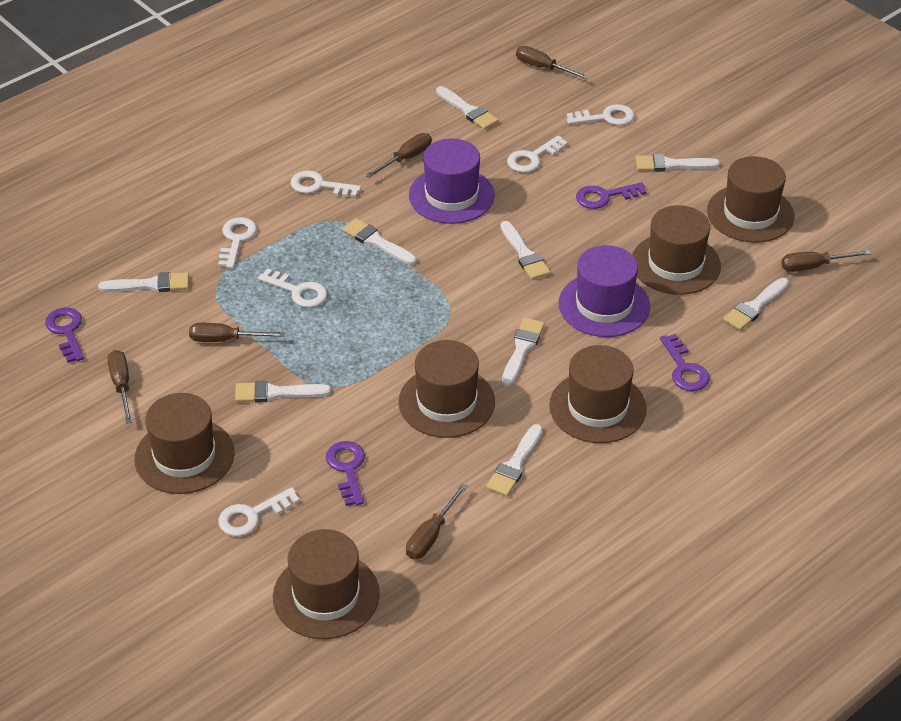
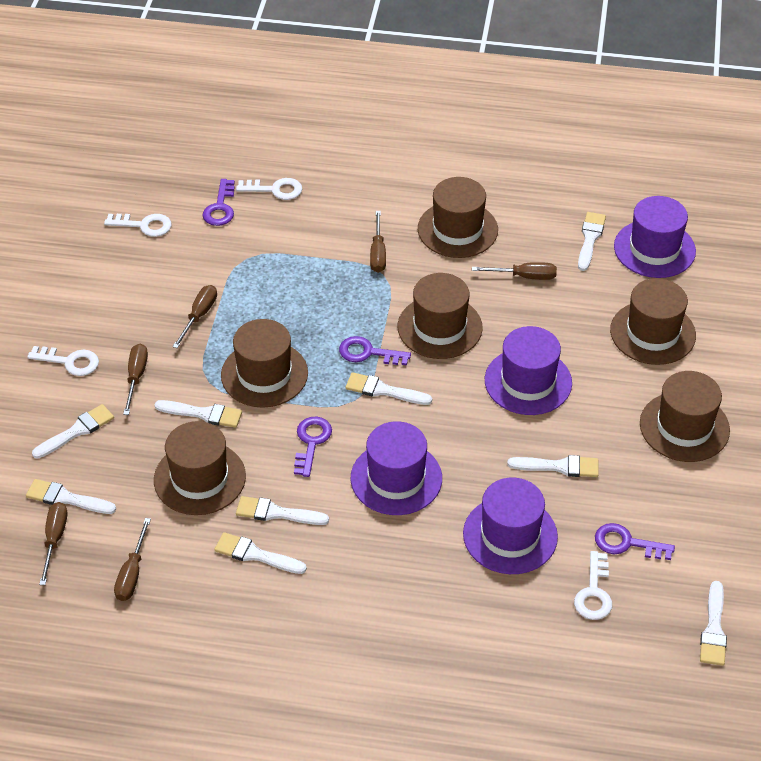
purple hat: 2 -> 4
white key: 6 -> 4

